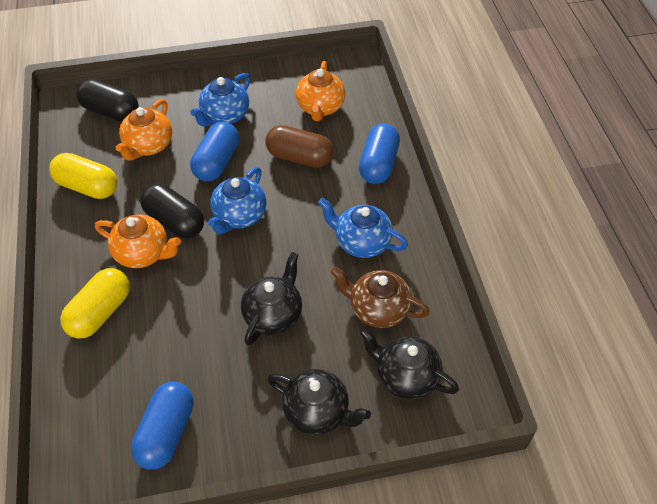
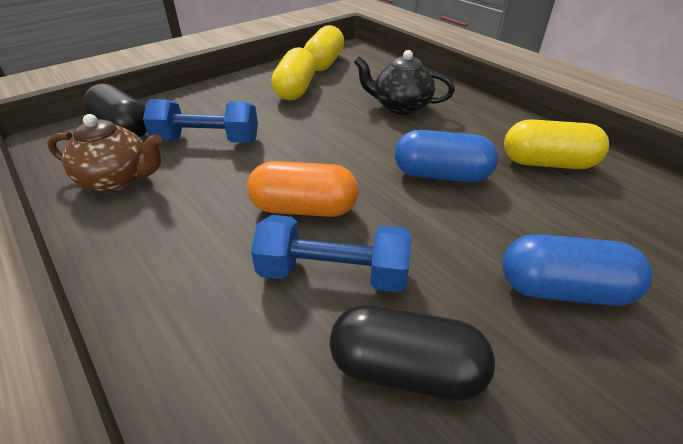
black teapot: 3 -> 1
blue capsule: 3 -> 2
blue dumbbell: 0 -> 2
blue teapot: 3 -> 0
brown capsule: 1 -> 0
orange capsule: 0 -> 1
orange teapot: 3 -> 0
yellow capsule: 2 -> 3

